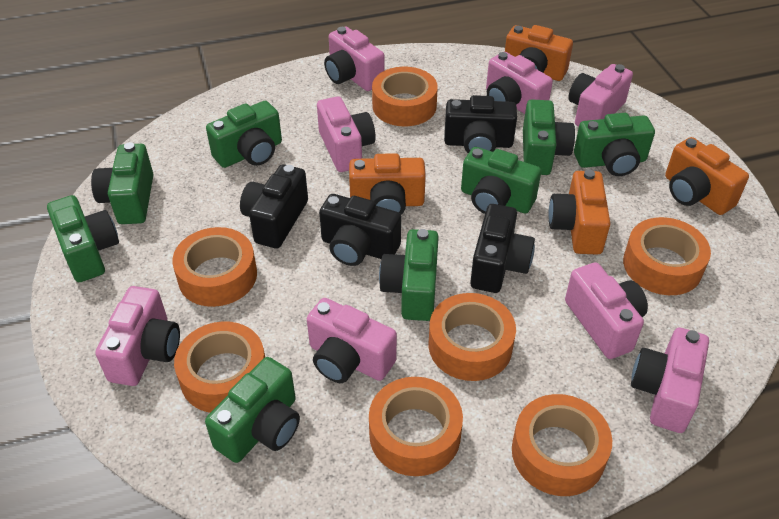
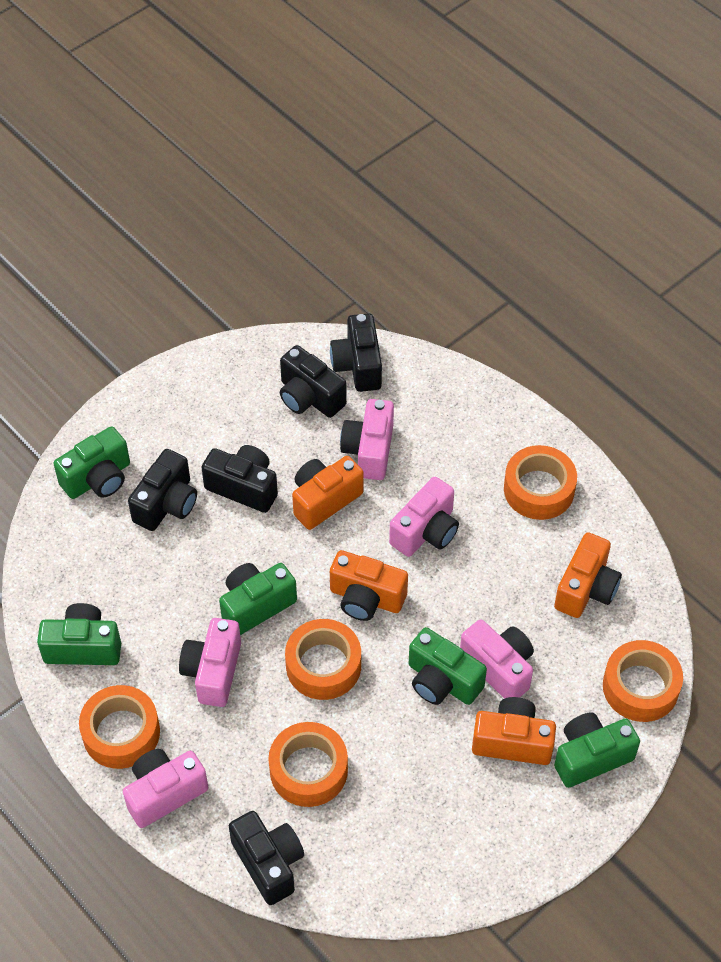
black camera: 4 -> 5
green camera: 8 -> 5
orange tape: 7 -> 5
pink camera: 8 -> 5

